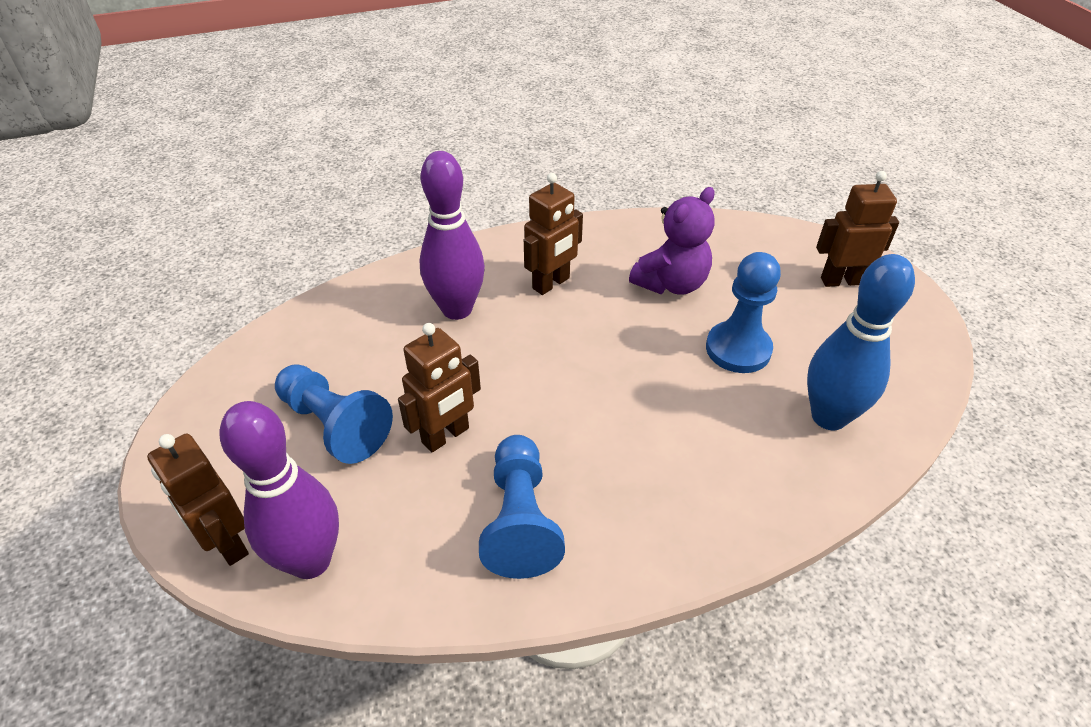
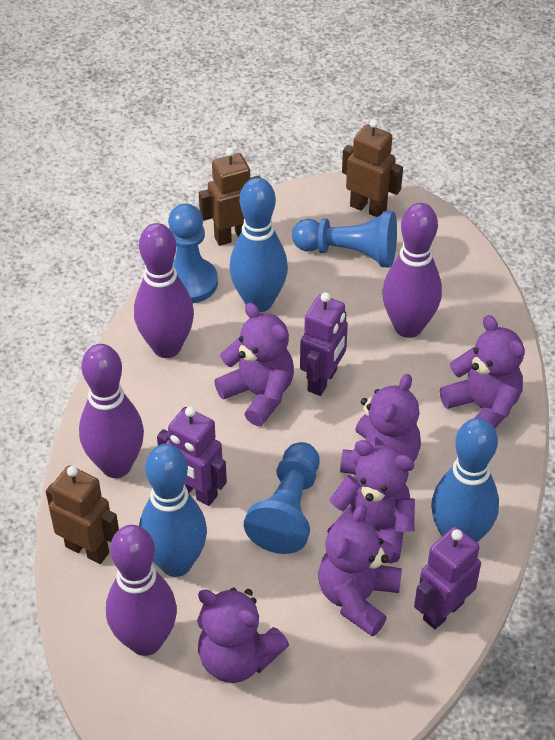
blue bowling pin: 1 -> 3
brown robot: 4 -> 3
purple bowling pin: 2 -> 4
purple robot: 0 -> 3
purple teddy bear: 1 -> 6

